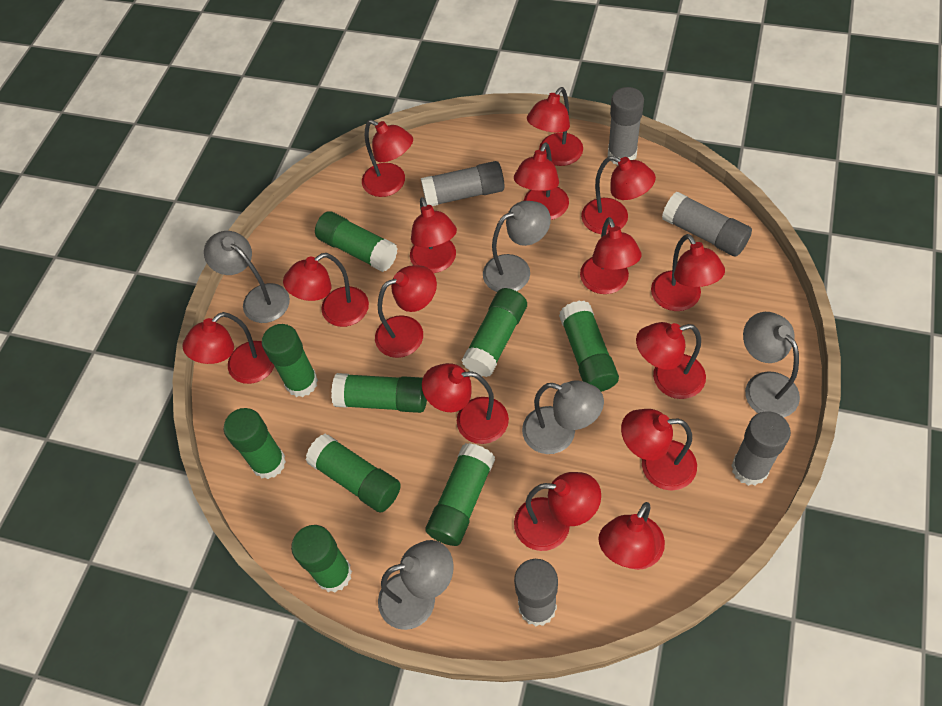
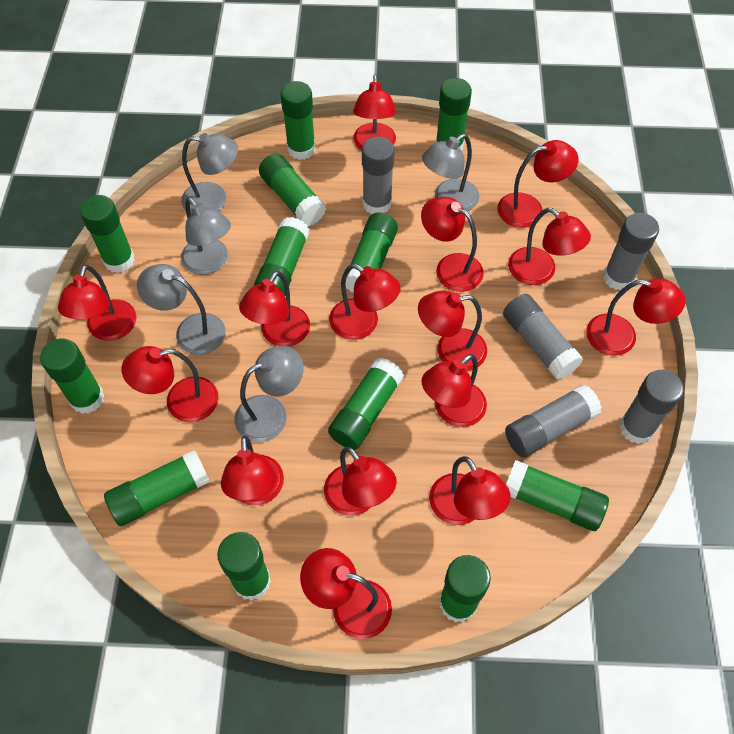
green glue stick: 9 -> 12

